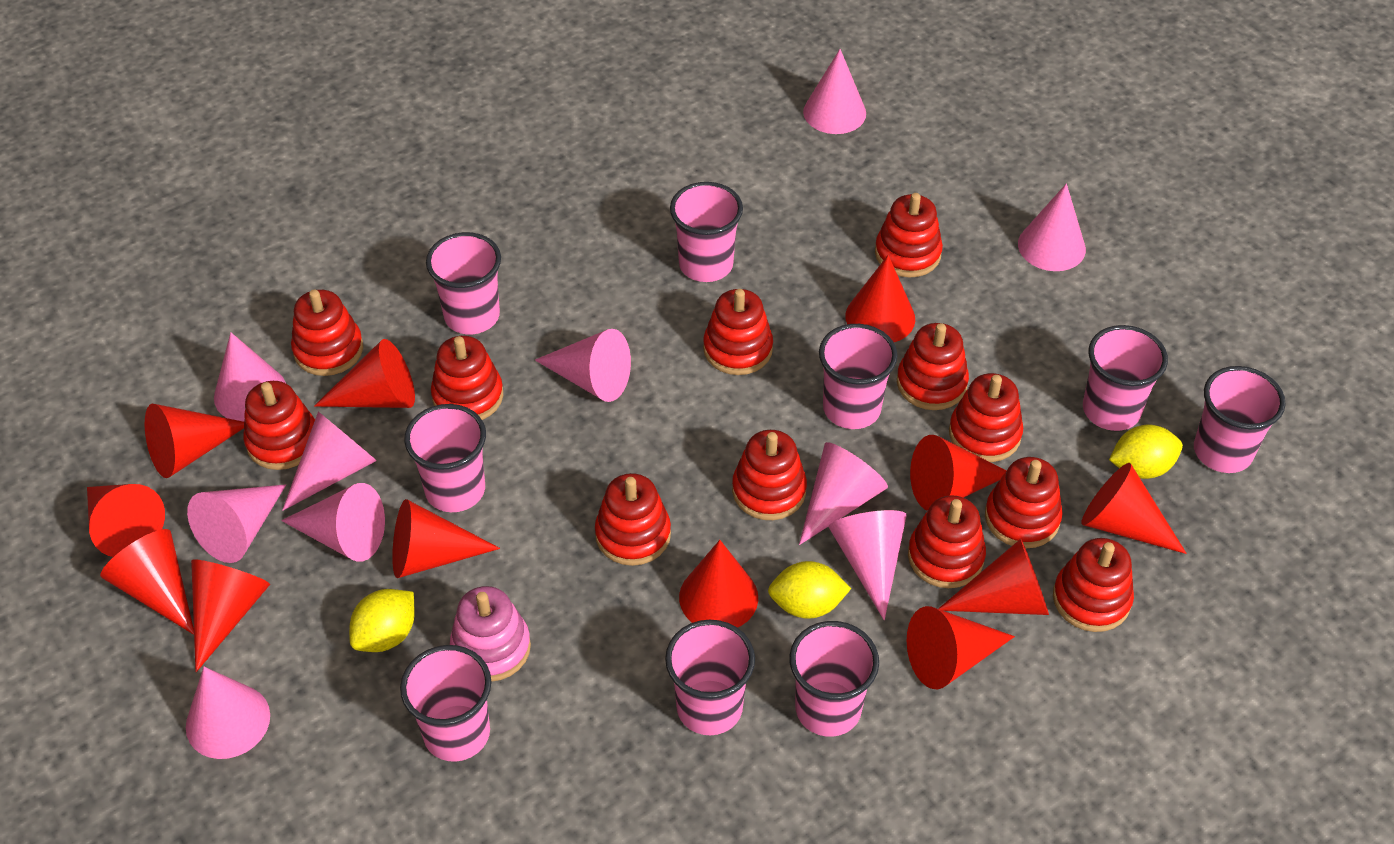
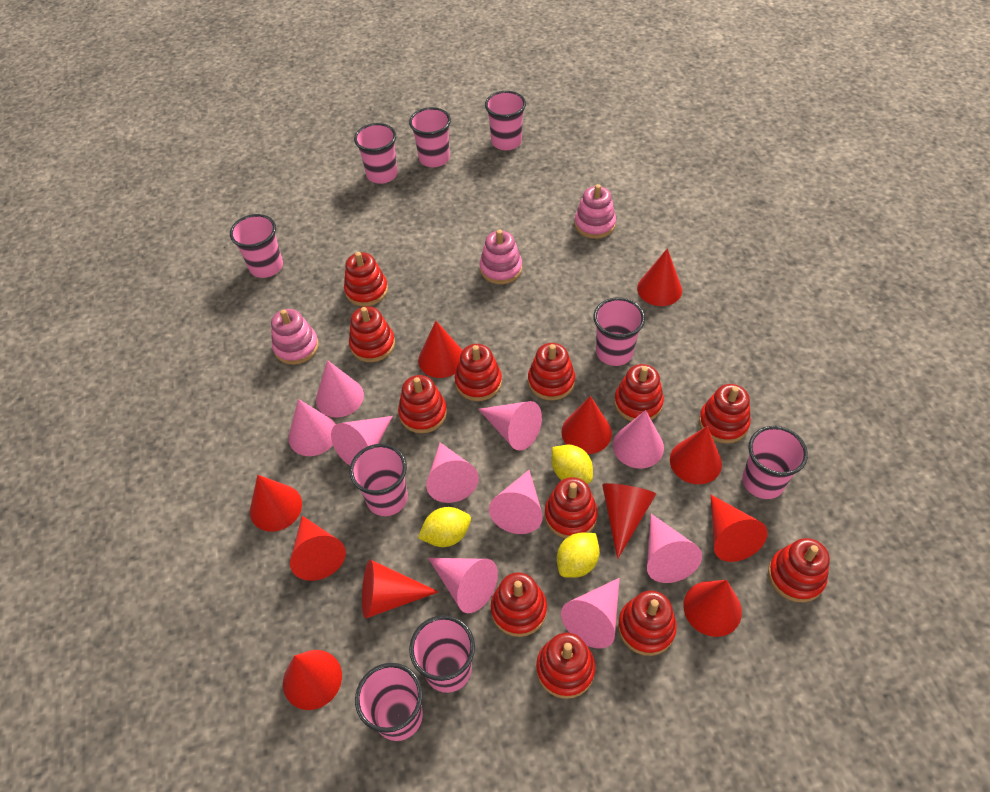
pink stacking toy: 1 -> 3
red cone: 12 -> 11

